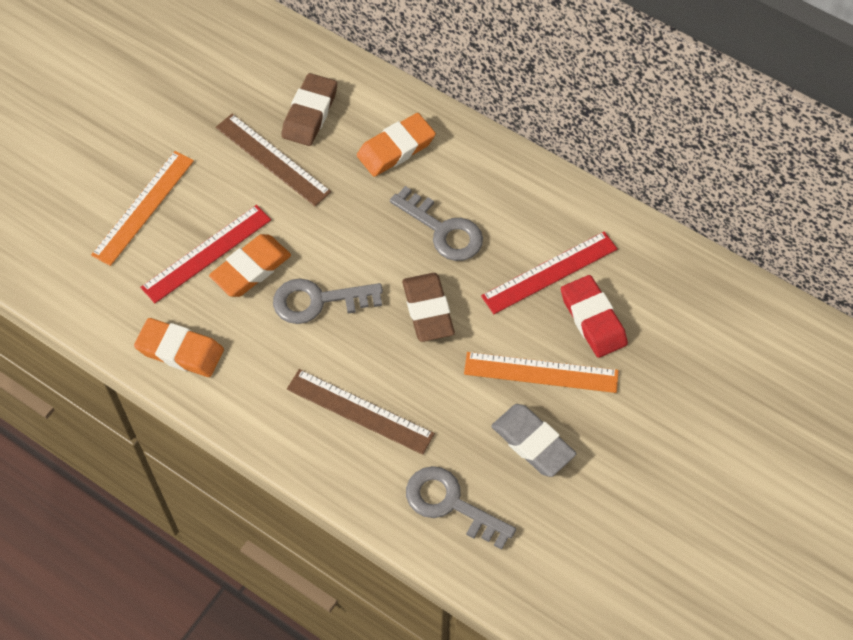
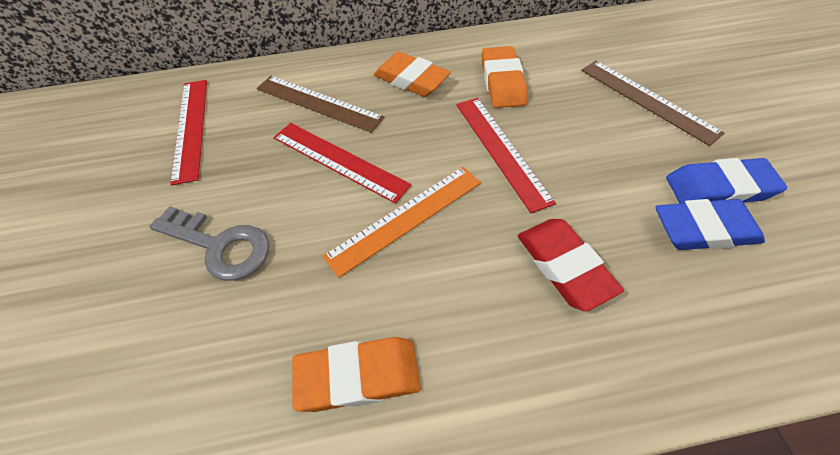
blue eraser: 0 -> 2
brown eraser: 2 -> 0
grey eraser: 1 -> 0
grey key: 3 -> 1
orange ruler: 2 -> 1
red ruler: 2 -> 3

